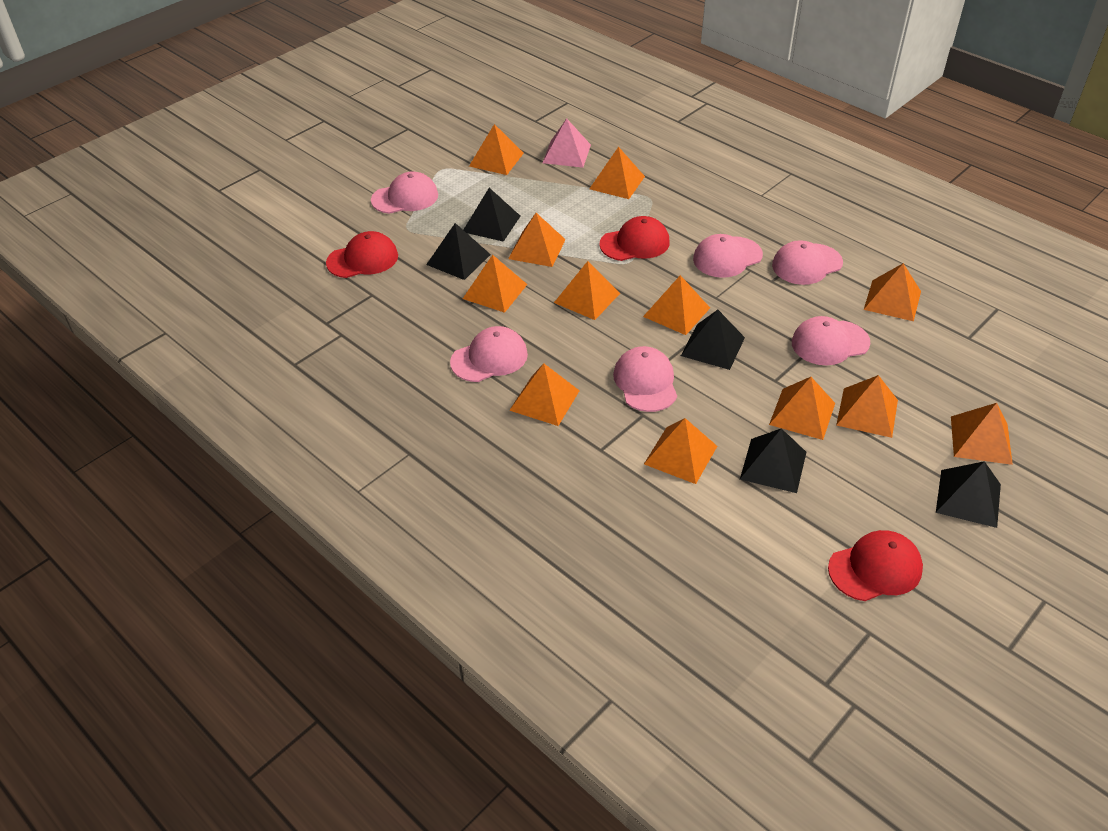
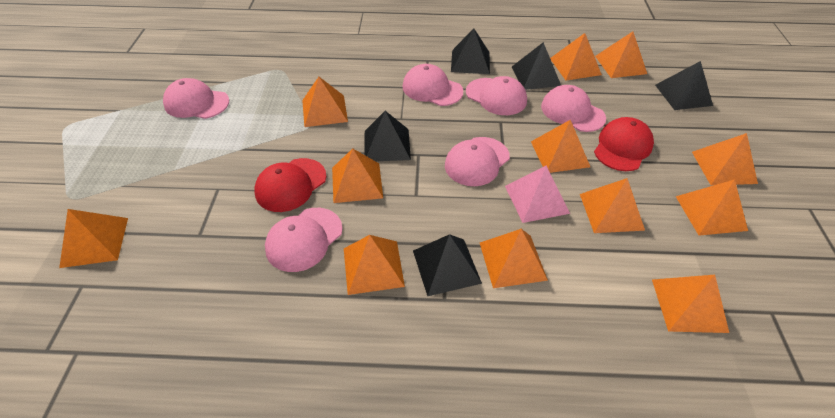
red cap: 3 -> 2

